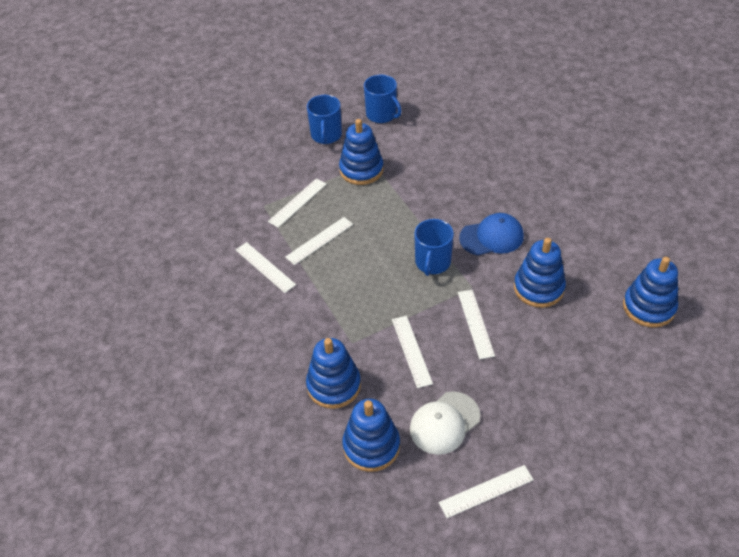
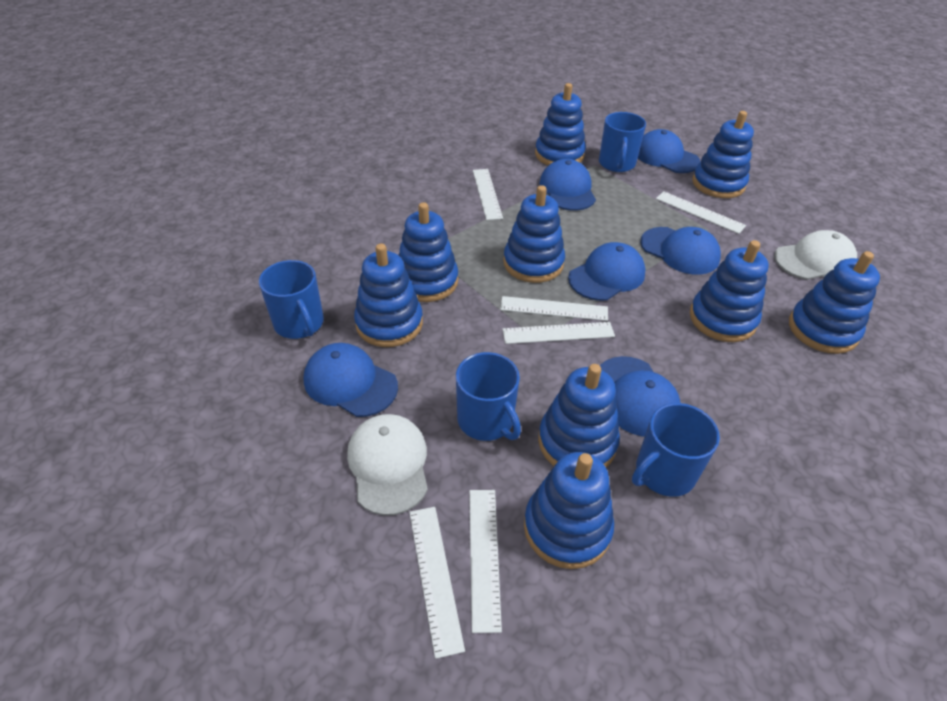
blue cap: 1 -> 6
blue mug: 3 -> 4
blue stacking toy: 5 -> 9
white cap: 1 -> 2

